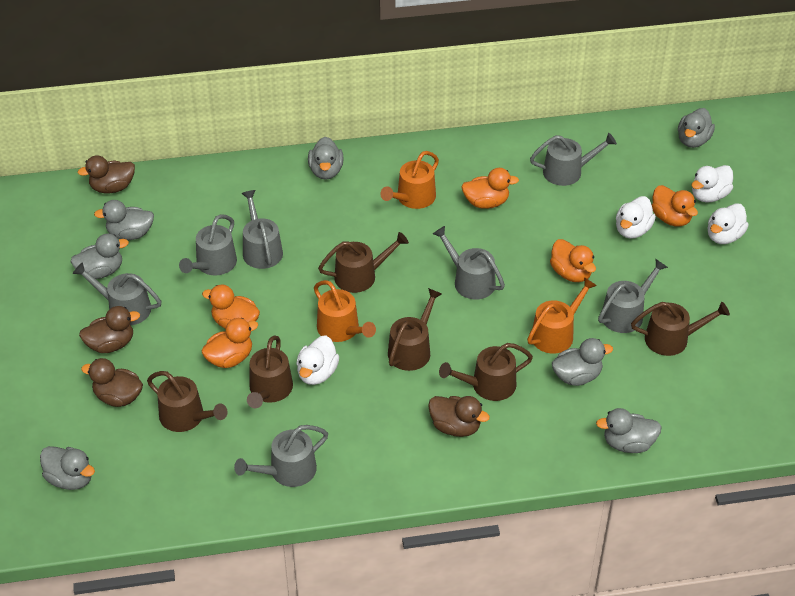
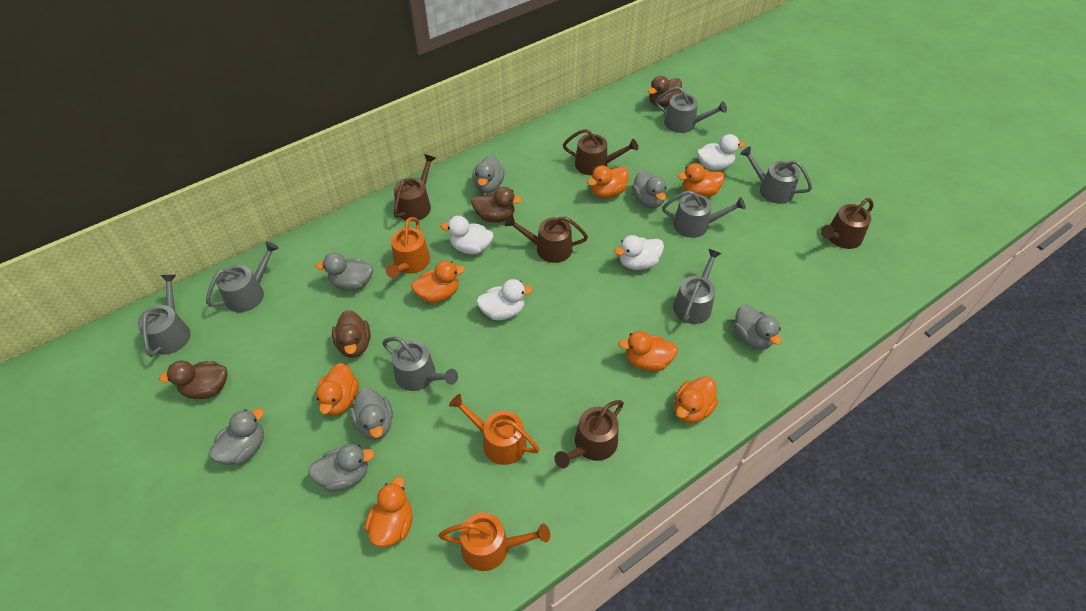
brown watering can: 6 -> 5
orange duck: 5 -> 7

